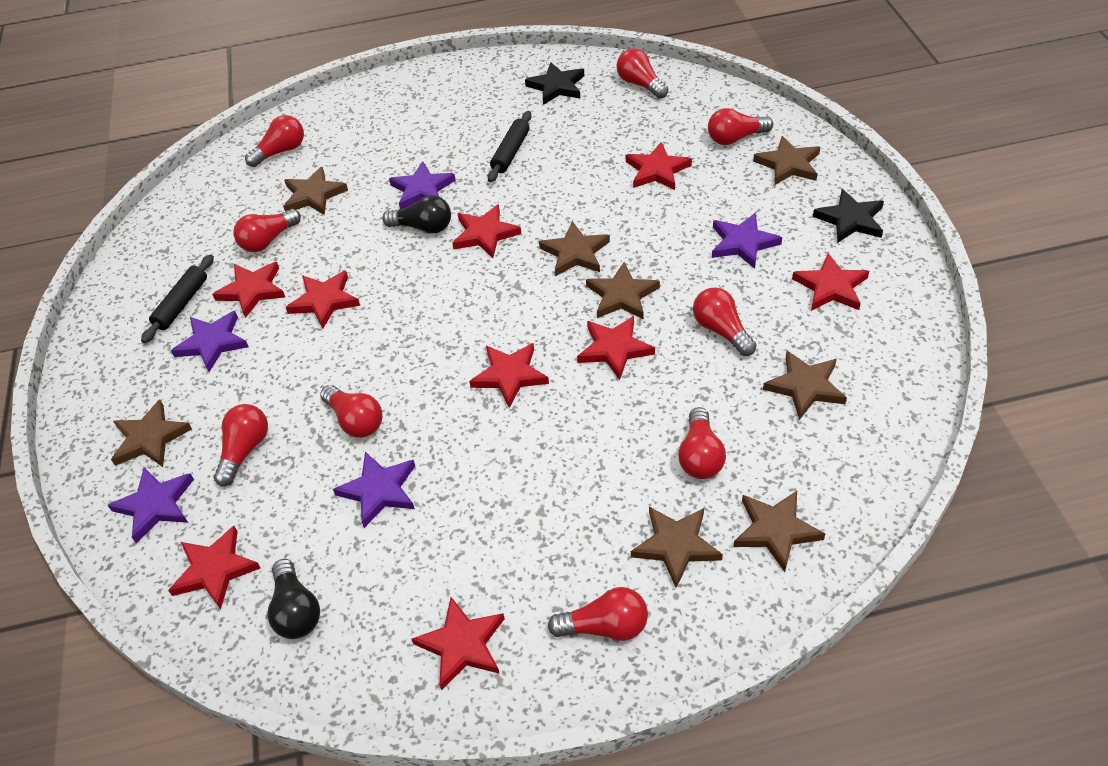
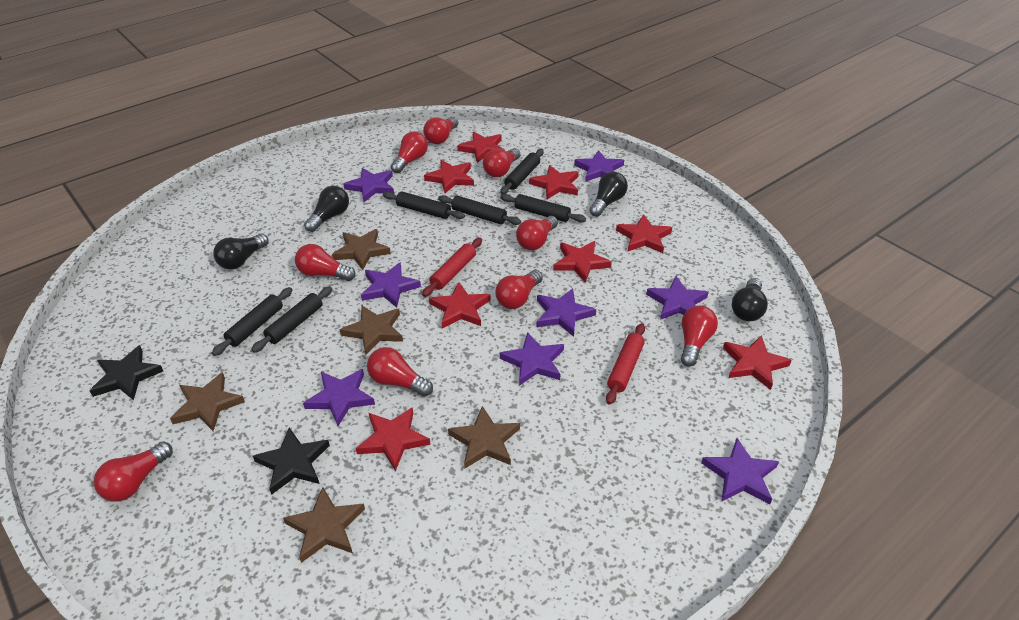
black light bulb: 2 -> 4
black rolling pin: 2 -> 6
brown star: 8 -> 5
purple star: 5 -> 8
red rolling pin: 0 -> 2
red star: 9 -> 8

